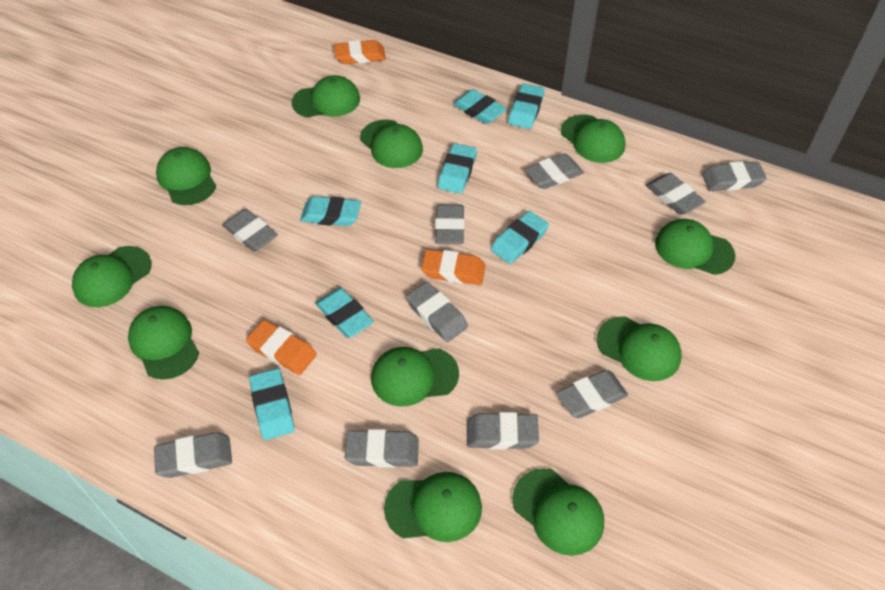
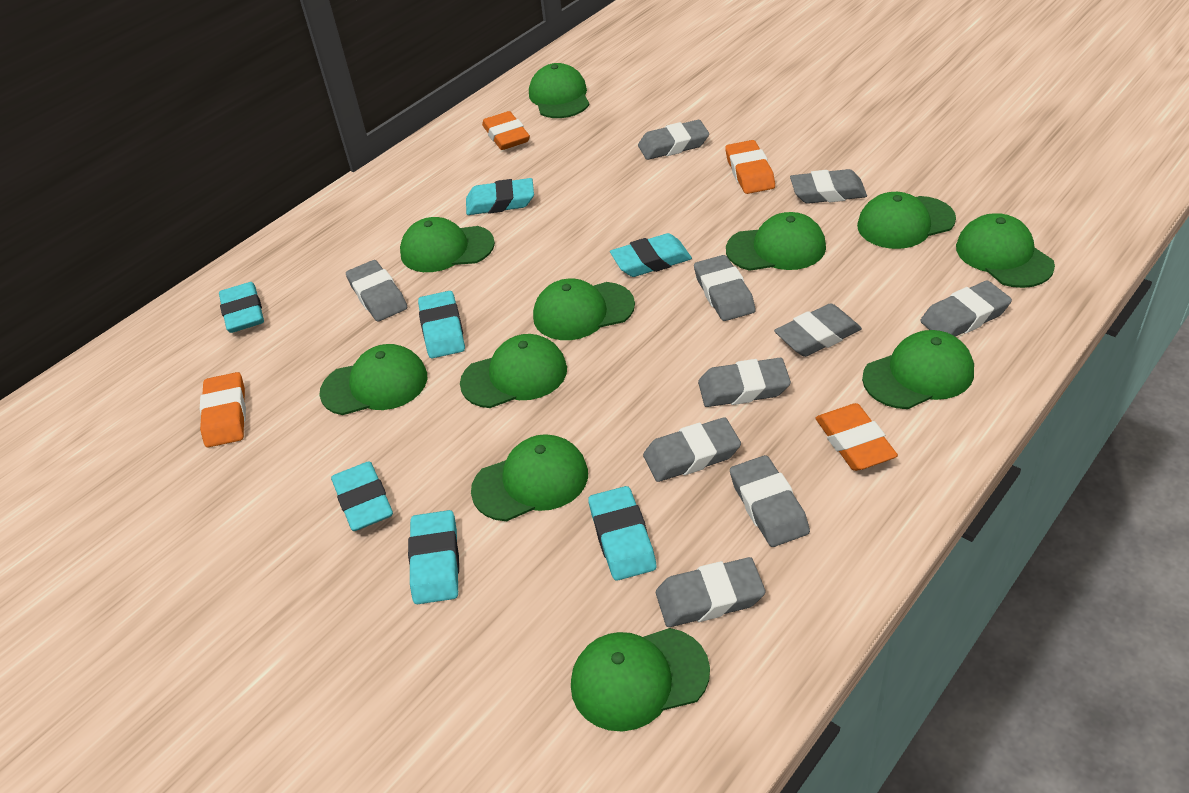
orange eraser: 3 -> 4

